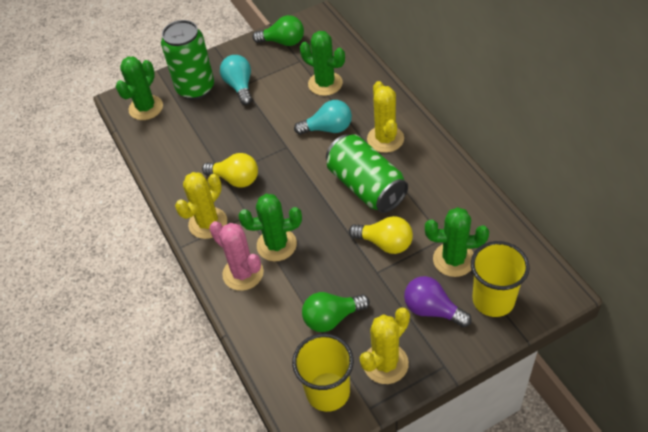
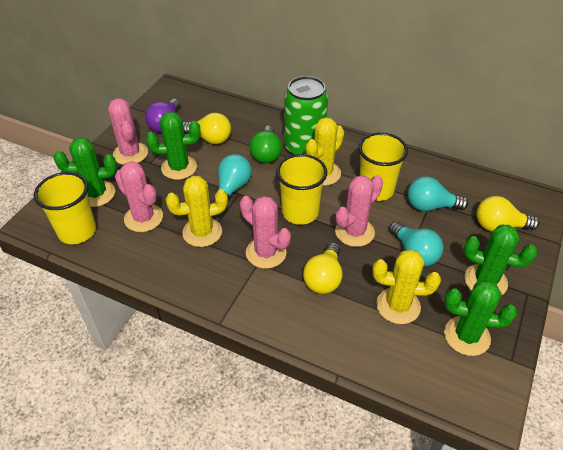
green can: 2 -> 1
green light bulb: 2 -> 1
pink cactus: 1 -> 4
turquoise light bulb: 2 -> 3
yellow cup: 2 -> 3
yellow light bulb: 2 -> 3

